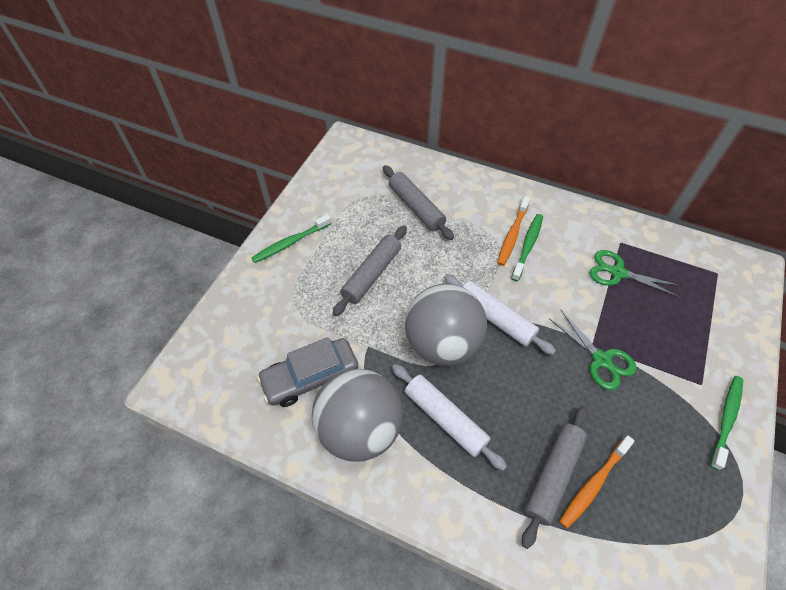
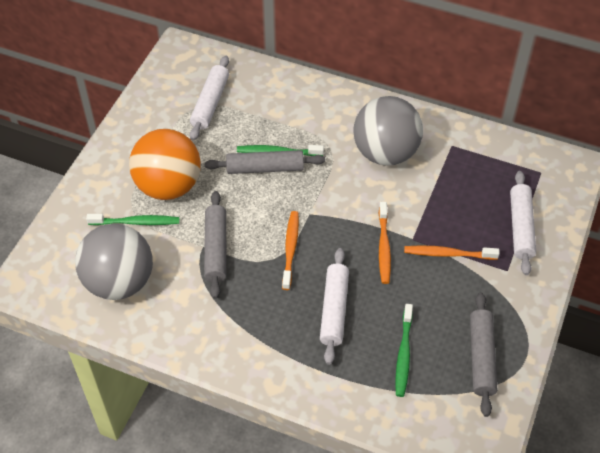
green scissors: 2 -> 0
grey car: 1 -> 0
orange ball: 0 -> 1
orange toothbrush: 2 -> 3
white rolling pin: 2 -> 3

